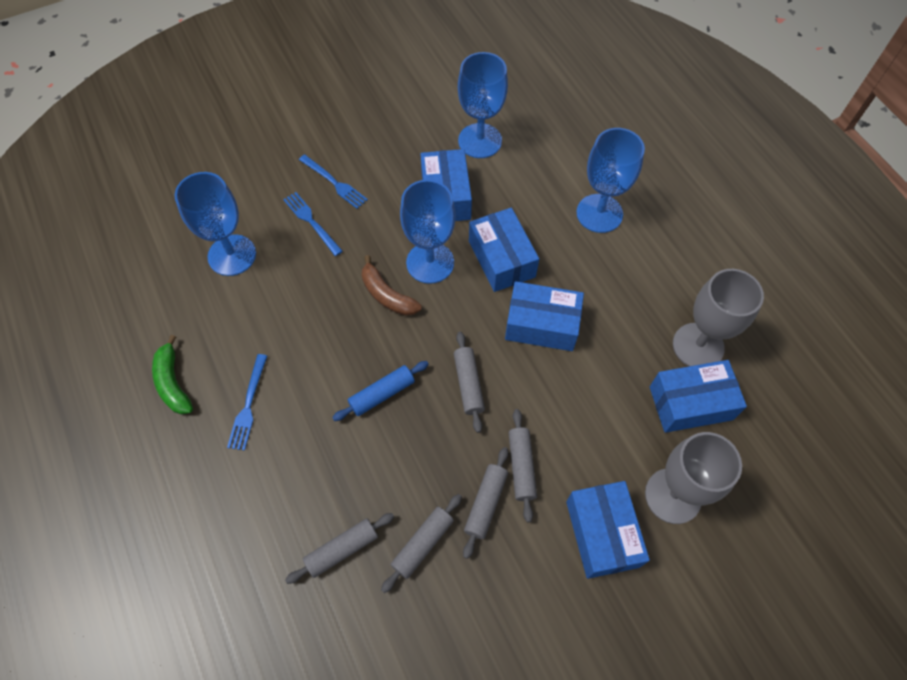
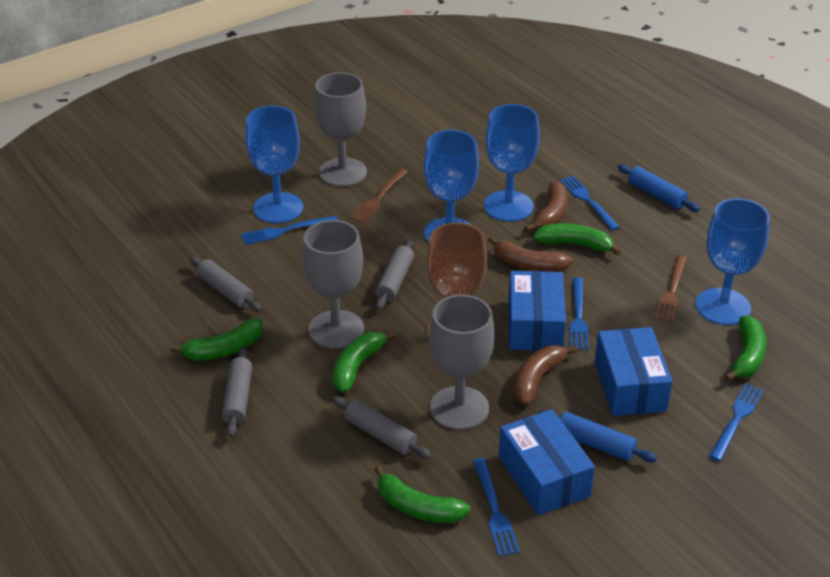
blue box: 5 -> 3
blue fork: 3 -> 5
blue rolling pin: 1 -> 2
brown banana: 1 -> 3
brown fork: 0 -> 2
brown goblet: 0 -> 1
green banana: 1 -> 5
grey goblet: 2 -> 3
grey rolling pin: 5 -> 4

